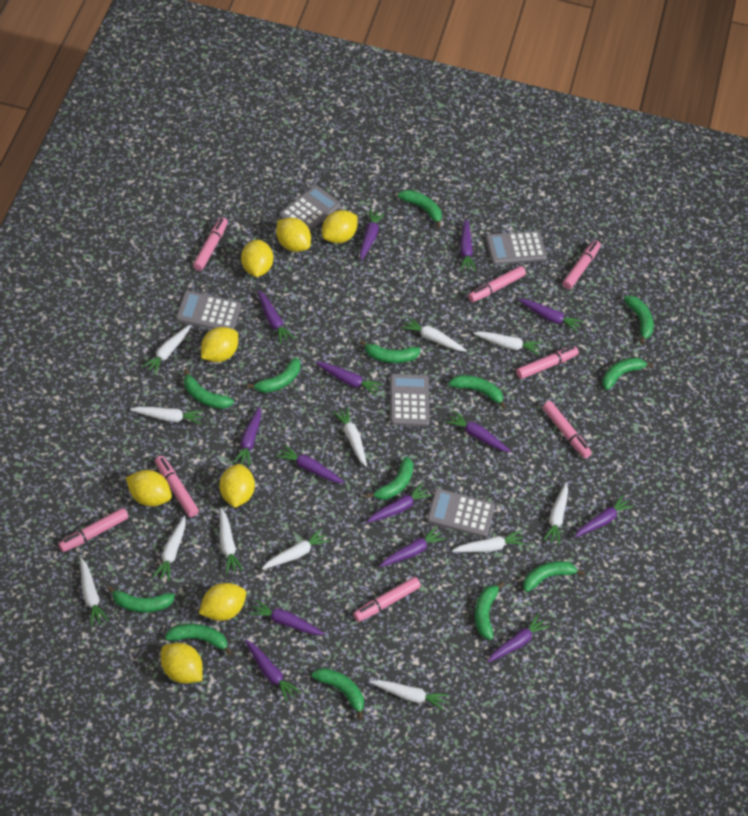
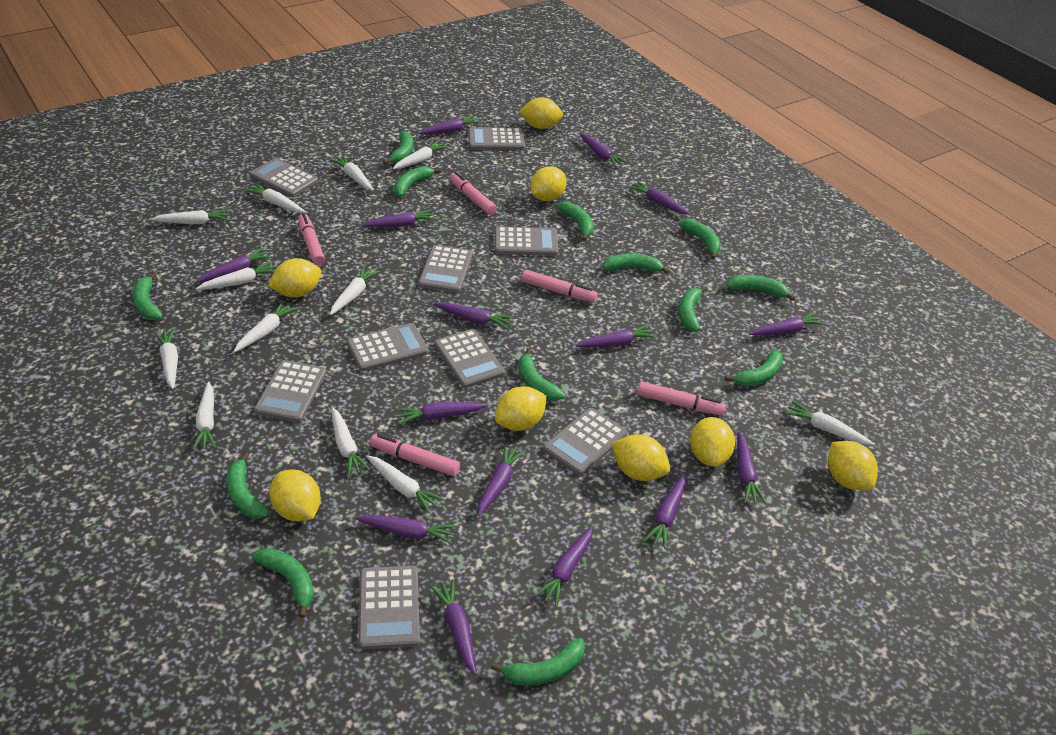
grey calculator: 5 -> 9
pink marker: 8 -> 5
purple carrot: 14 -> 15

